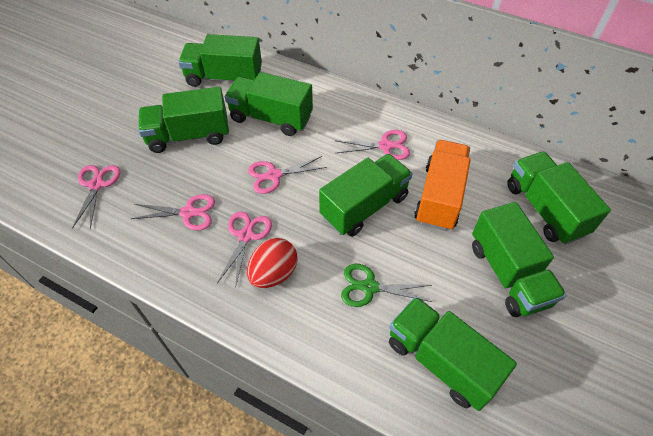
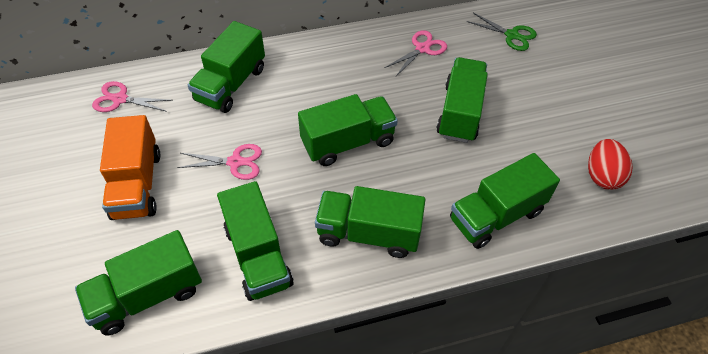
pink scissors: 5 -> 3

